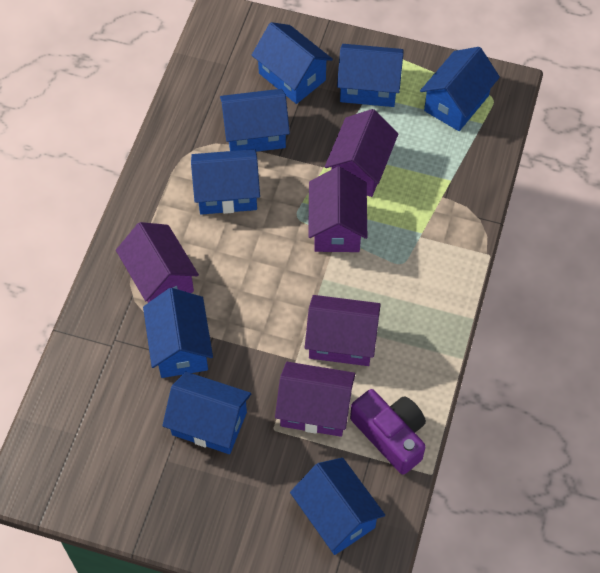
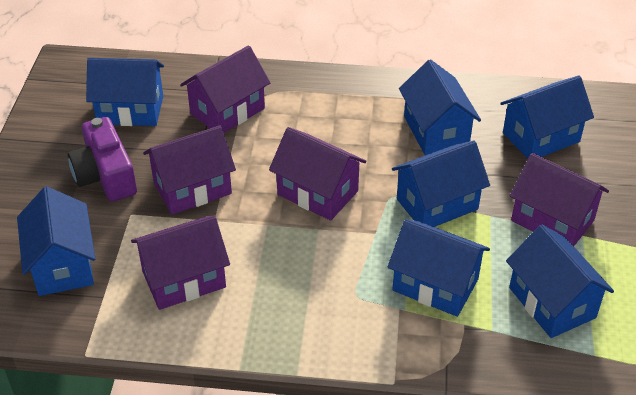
blue house: 8 -> 7

